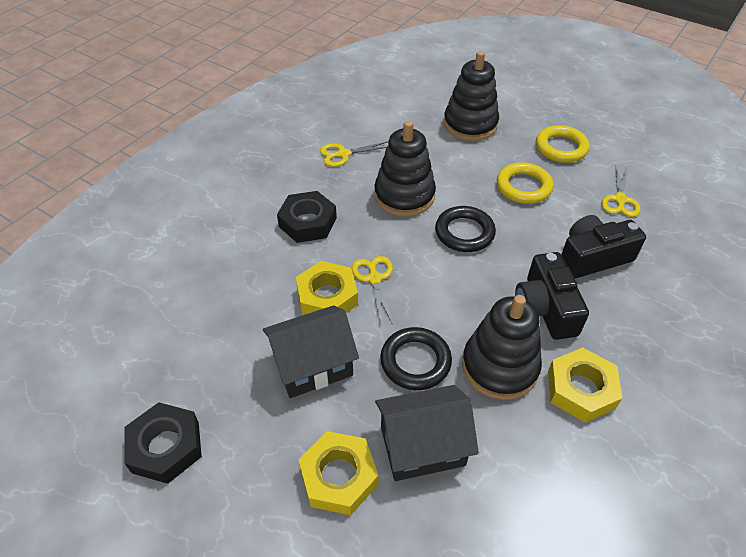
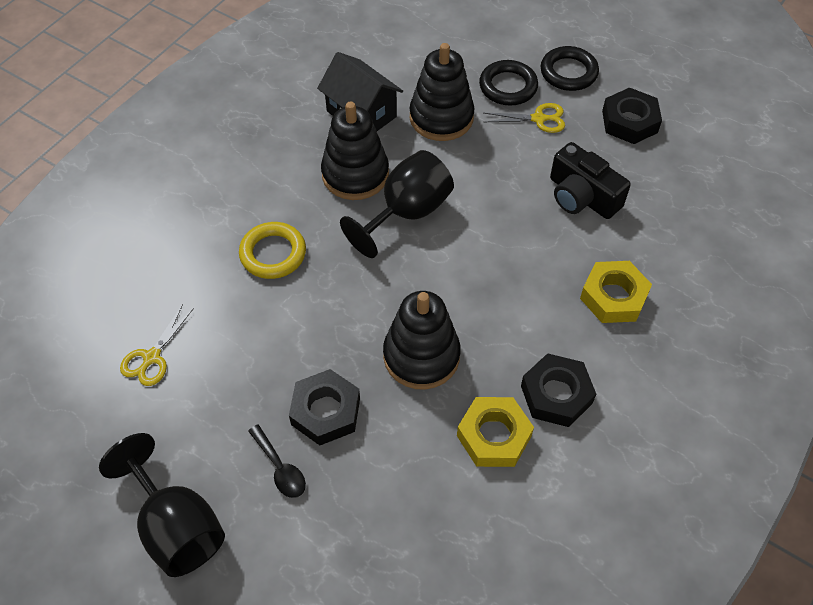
black camera: 2 -> 1
black goblet: 0 -> 2
black house: 2 -> 1
black nut: 2 -> 3
black spoon: 0 -> 1
yellow nut: 3 -> 2
yellow ring: 2 -> 1
yellow scissors: 3 -> 2

